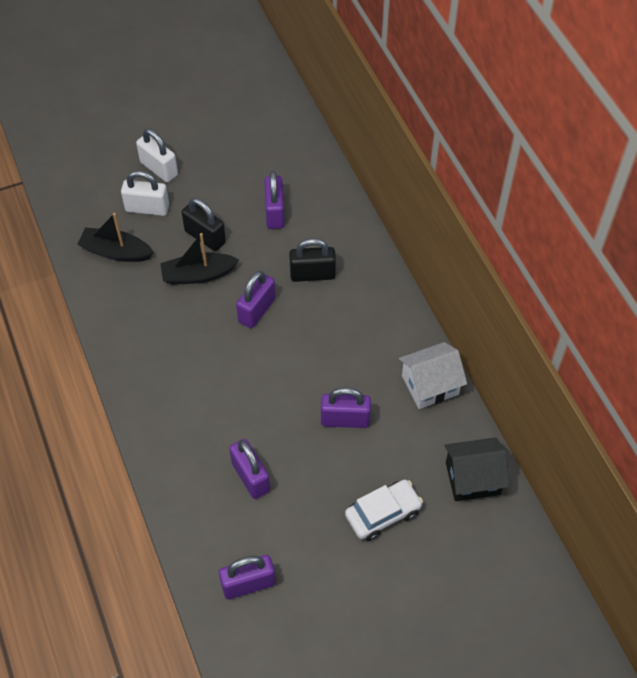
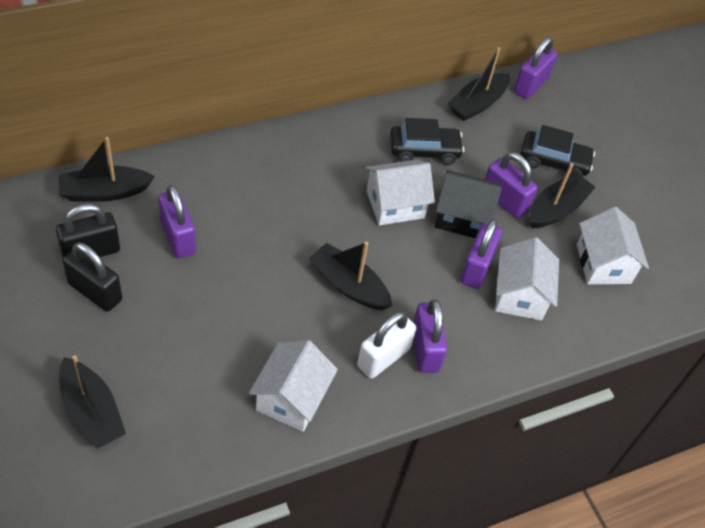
black boat: 2 -> 5
black car: 0 -> 2
white car: 1 -> 0
white house: 1 -> 4
white padlock: 2 -> 1

